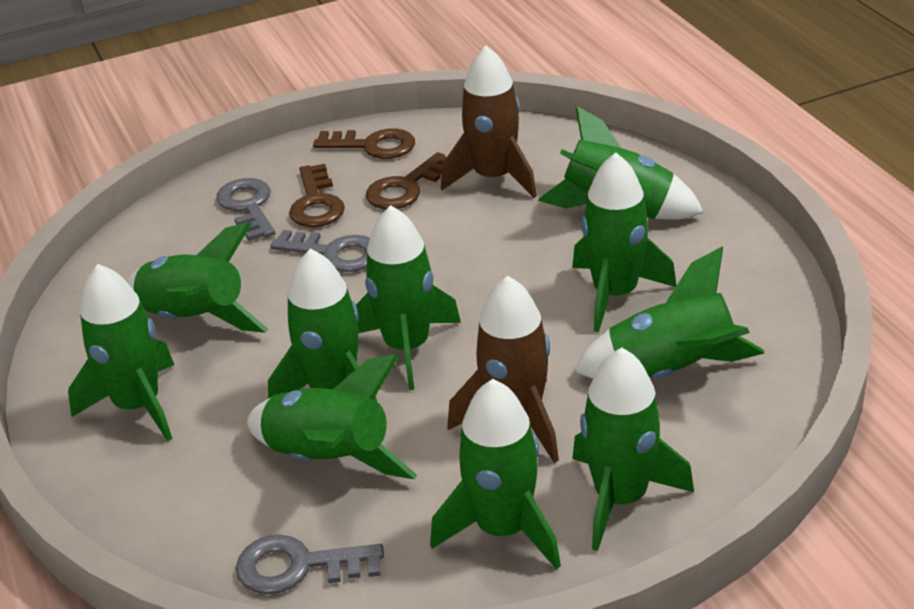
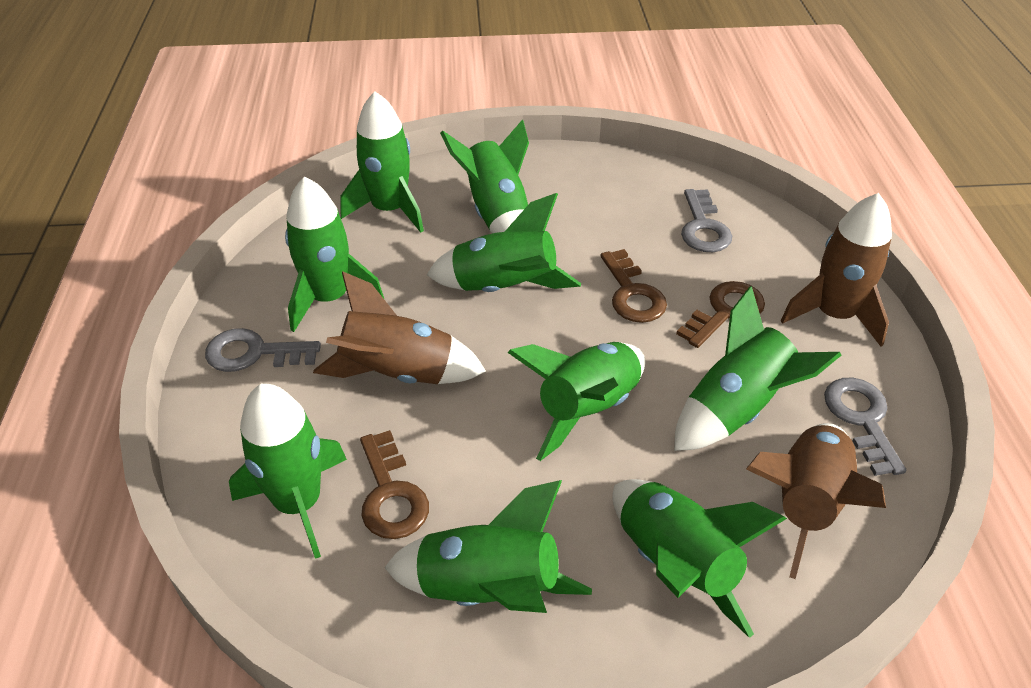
brown rocket: 2 -> 3
green rocket: 10 -> 9

